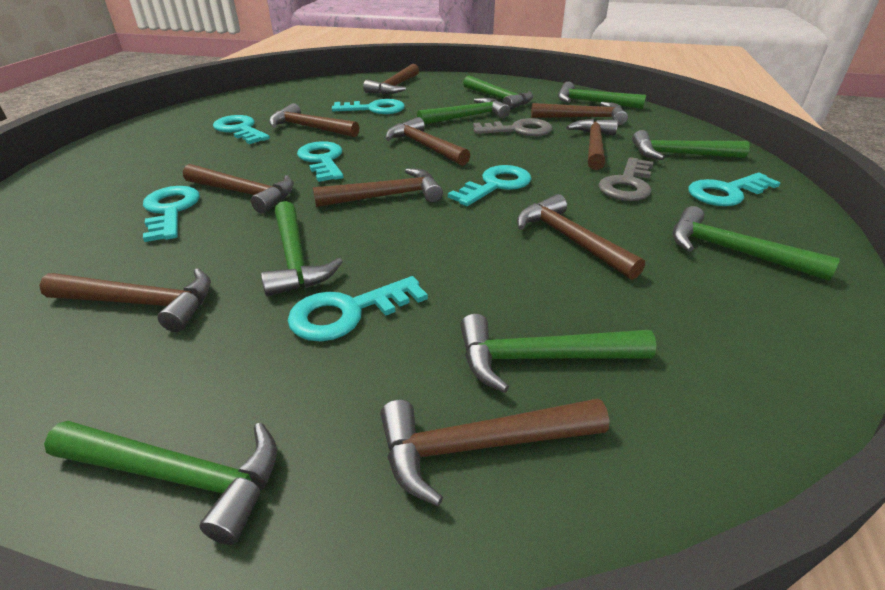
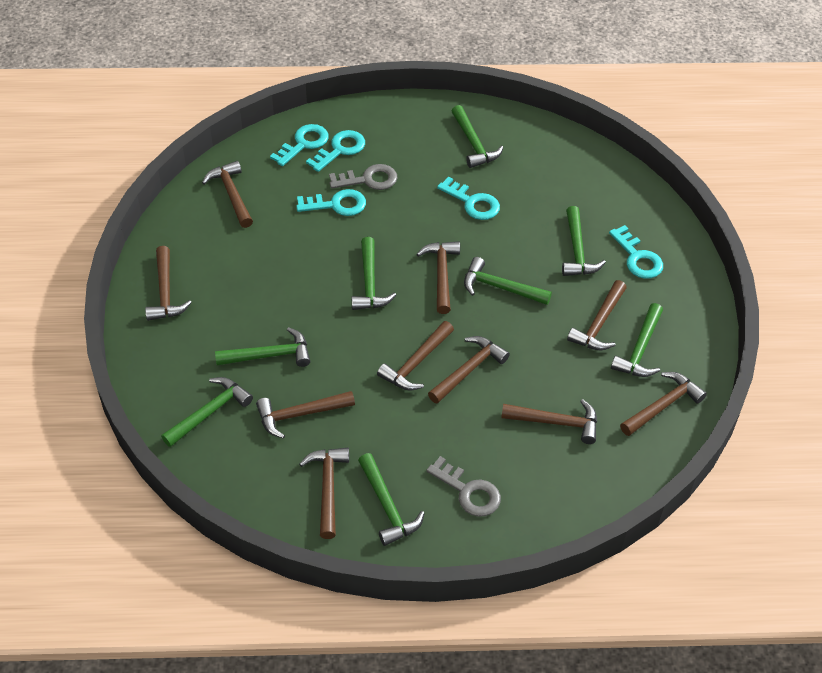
turquoise key: 7 -> 5

